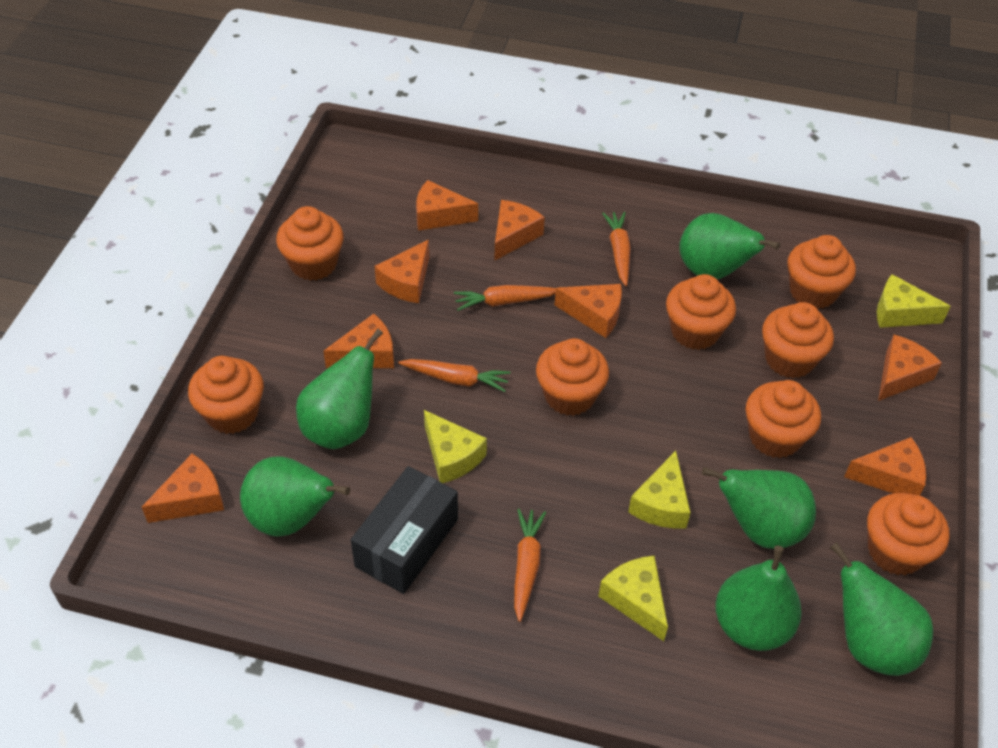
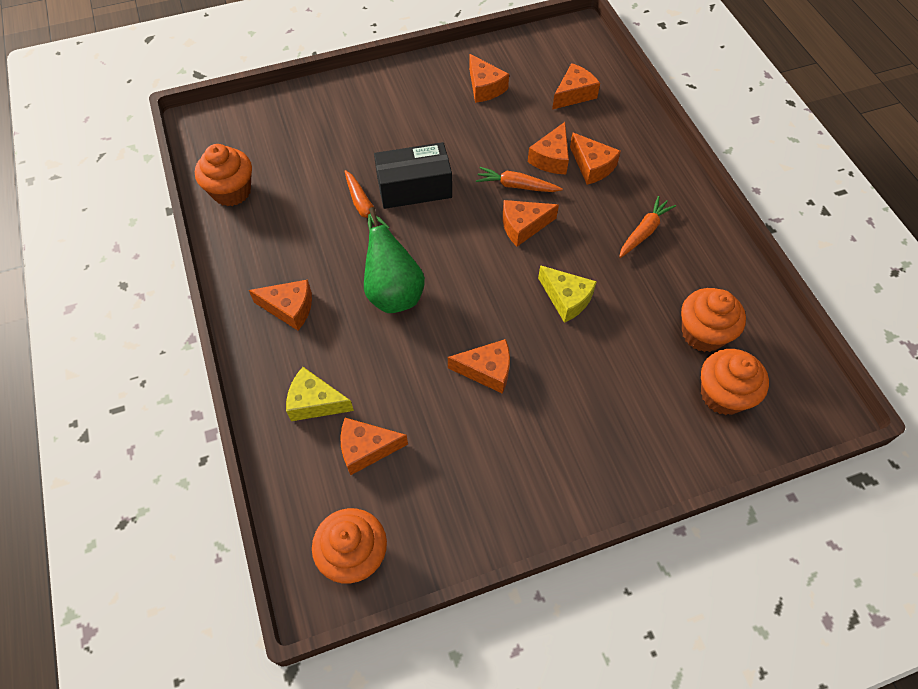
green pear: 6 -> 1
orange carrot: 4 -> 3
orange cupcake: 8 -> 4
yellow cheese: 4 -> 2

